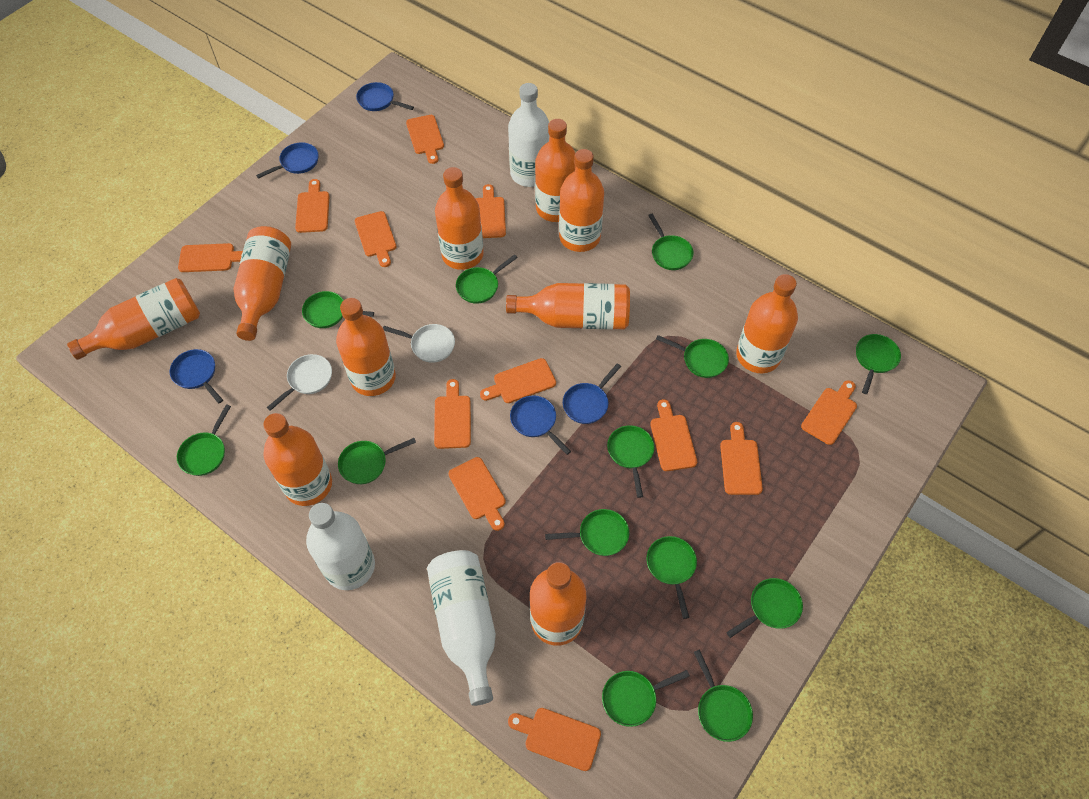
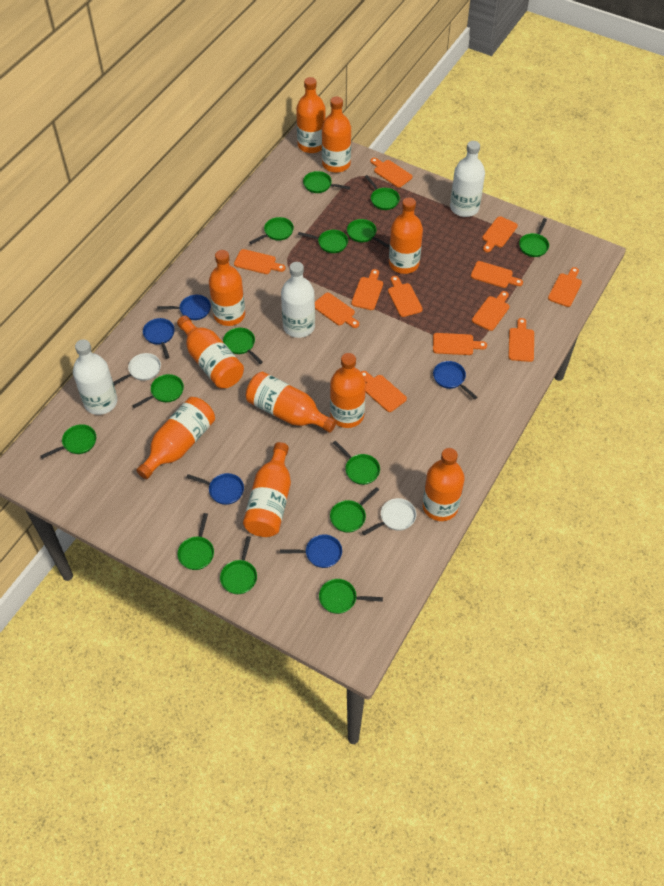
green pan: 13 -> 14

